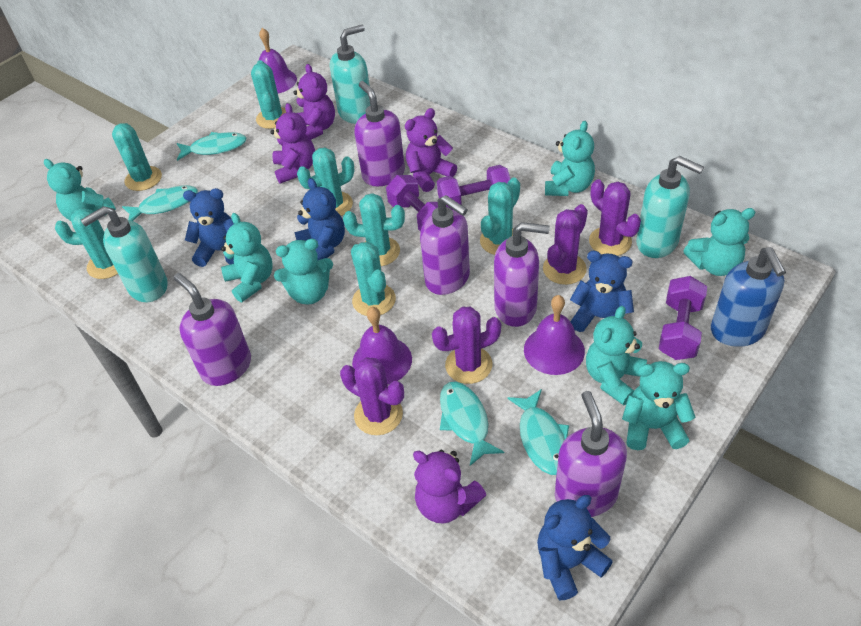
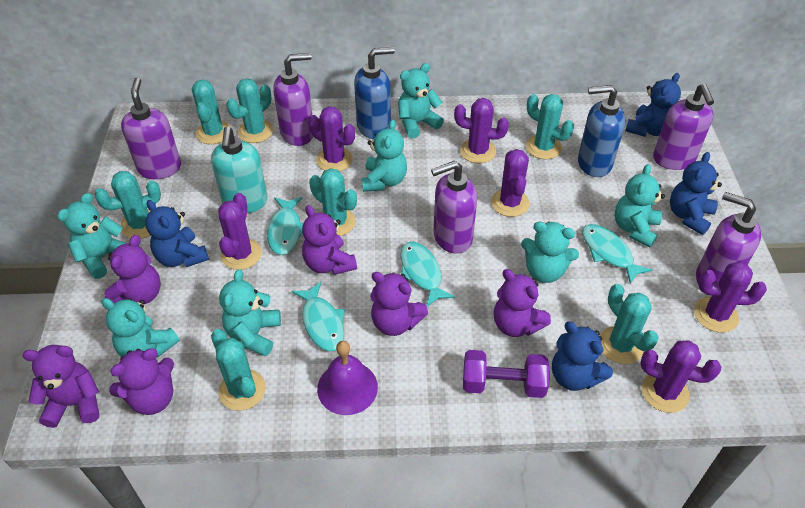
blue soap dispenser: 1 -> 2
purple bell: 3 -> 1
purple cactus: 4 -> 6
purple dumbbell: 3 -> 1
purple teddy bear: 4 -> 6
turquoise soap dispenser: 3 -> 1

